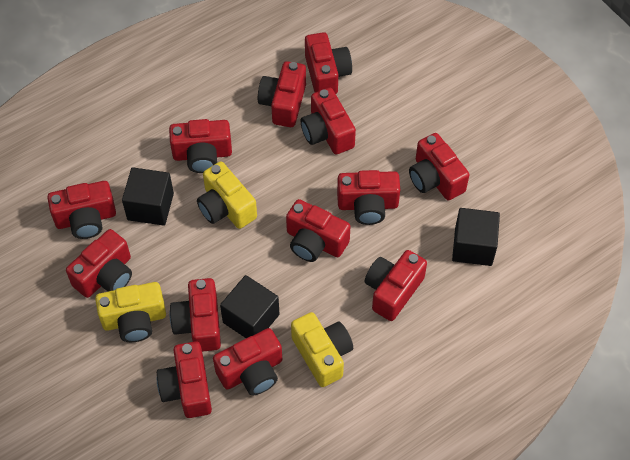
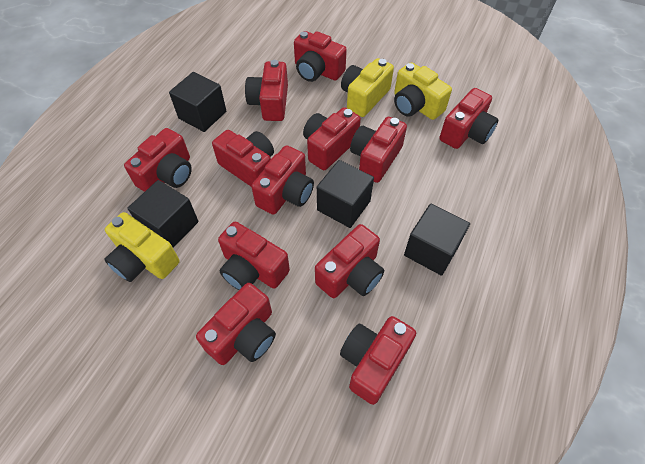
black cube: 3 -> 4
red camera: 13 -> 12

